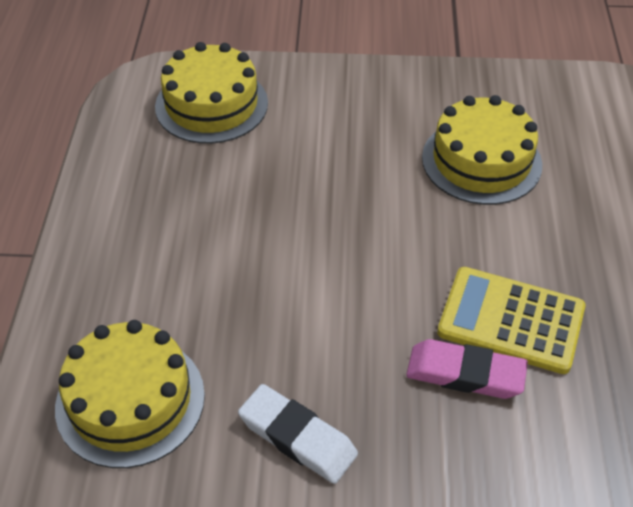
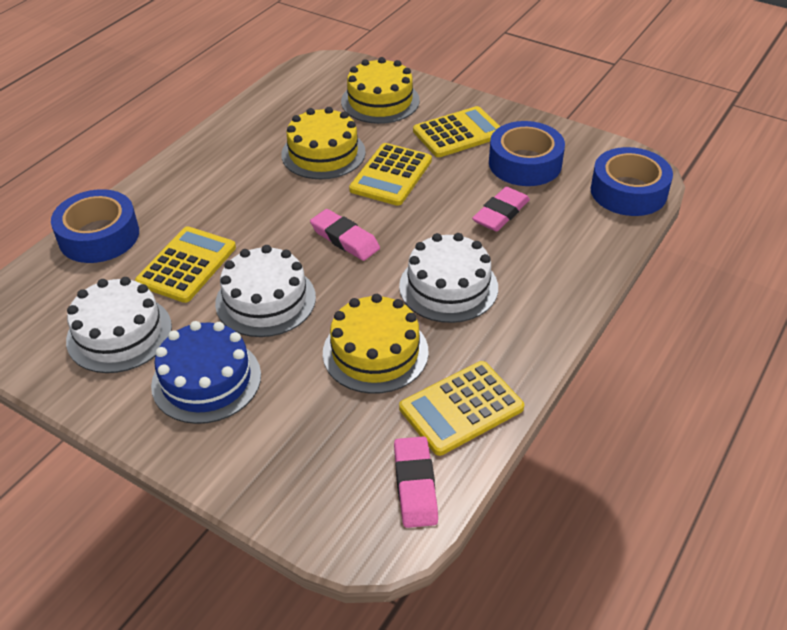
blue cake: 0 -> 1
blue tape: 0 -> 3
pink eraser: 1 -> 3
white cake: 0 -> 3
white eraser: 1 -> 0
yellow calculator: 1 -> 4

